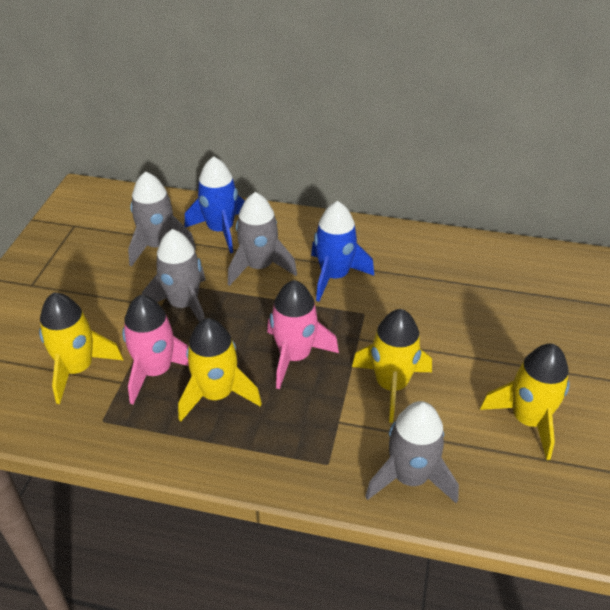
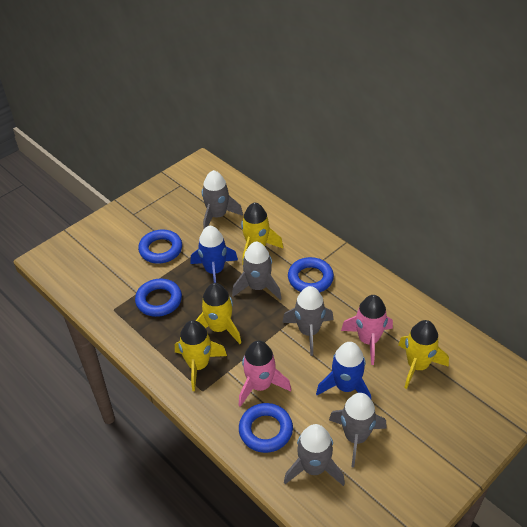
blue ring: 0 -> 4
grey rocket: 4 -> 5

